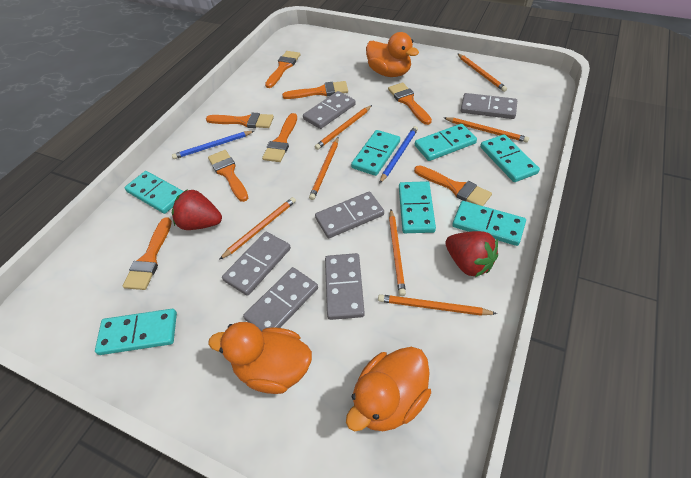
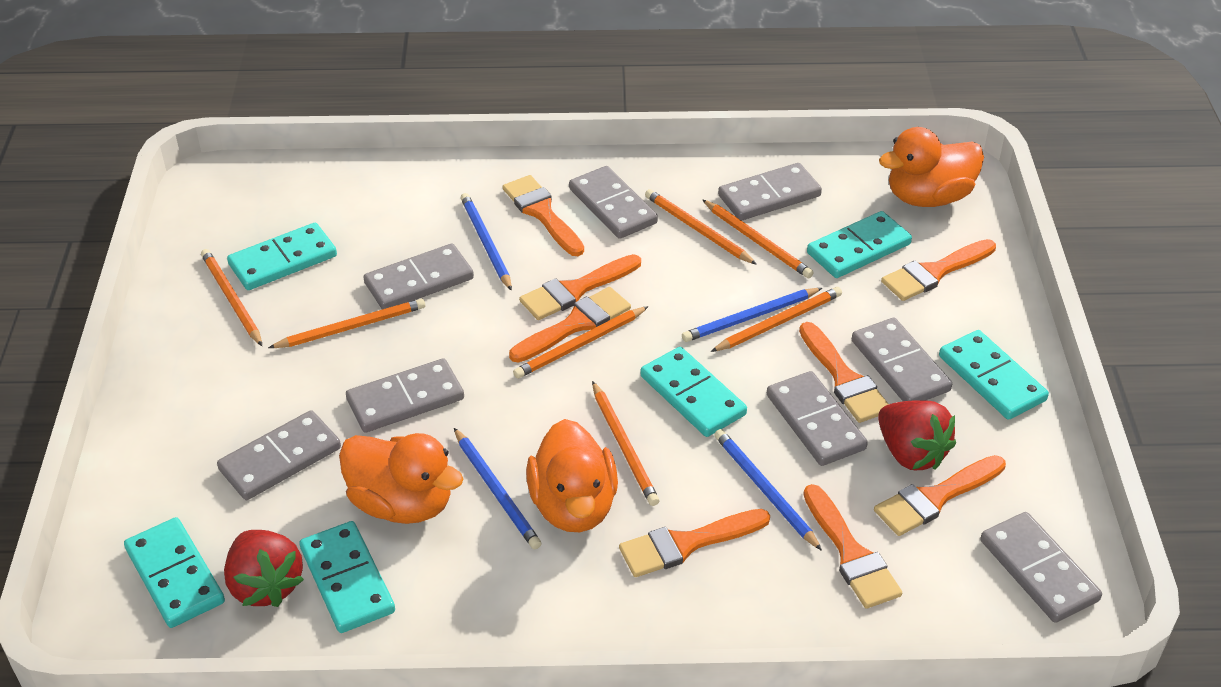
blue pencil: 2 -> 4
grey domino: 6 -> 8
turquoise domino: 7 -> 6

